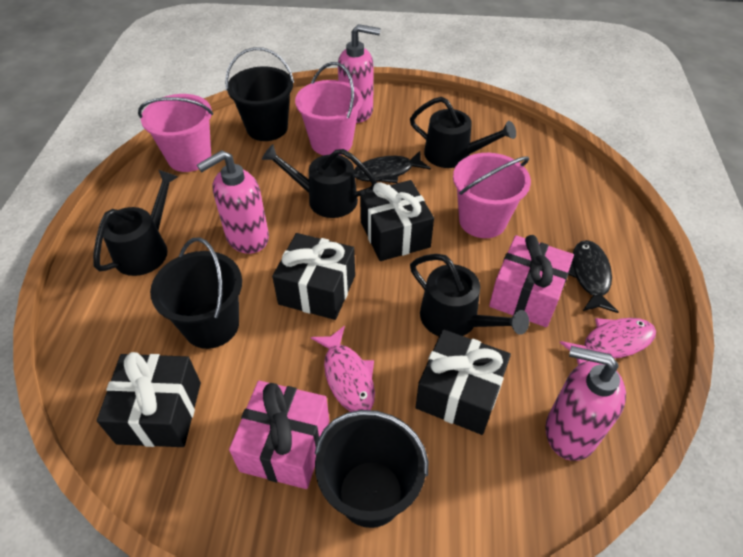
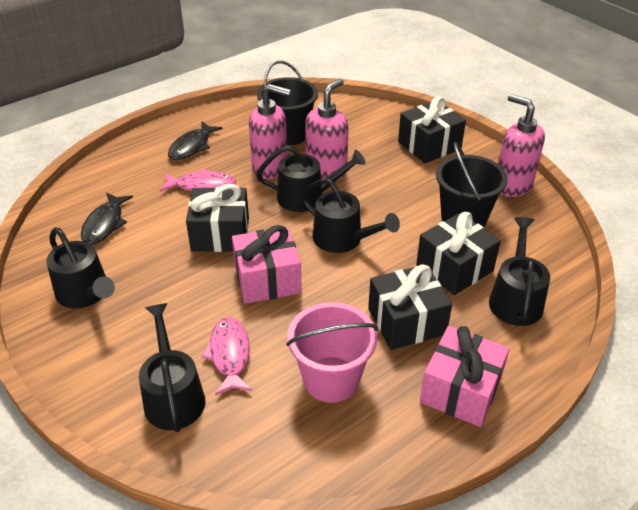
black bucket: 3 -> 2
black watering can: 4 -> 5
pink bucket: 3 -> 1

